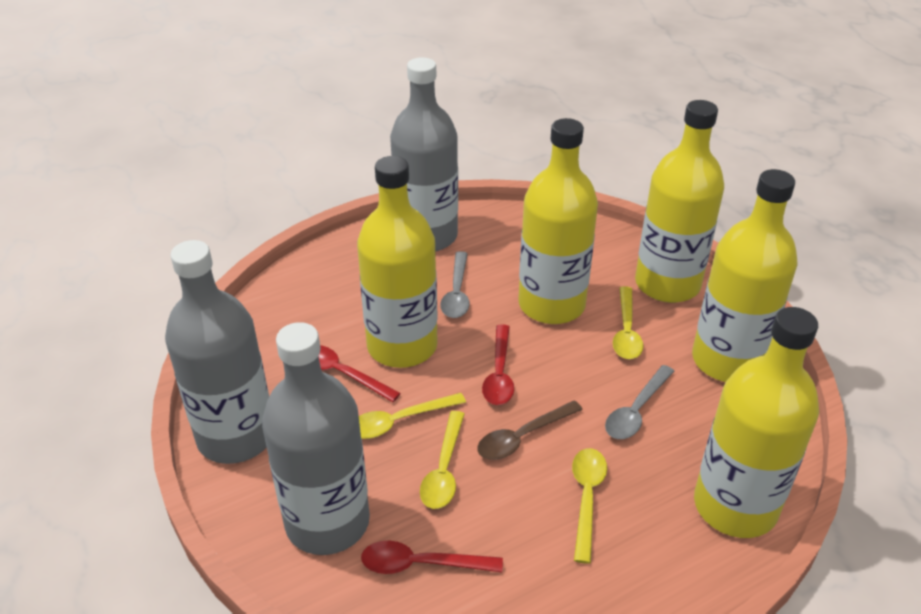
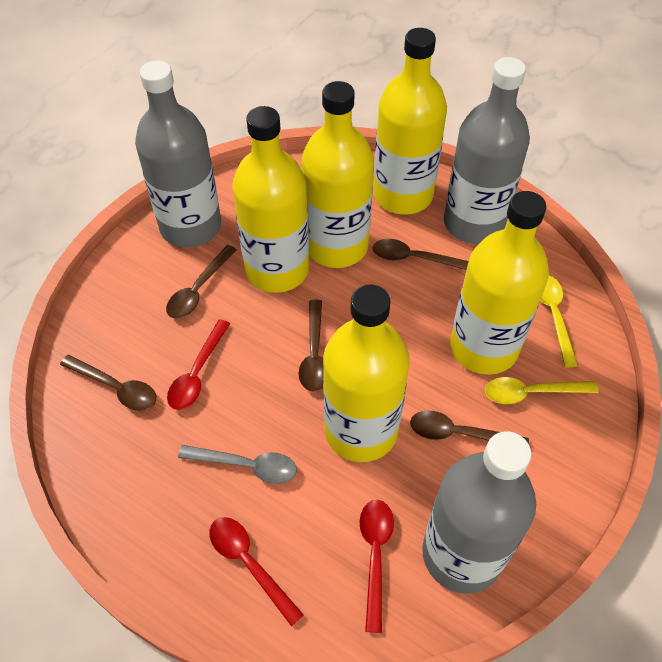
brown spoon: 1 -> 5
grey spoon: 2 -> 1
yellow spoon: 4 -> 2

